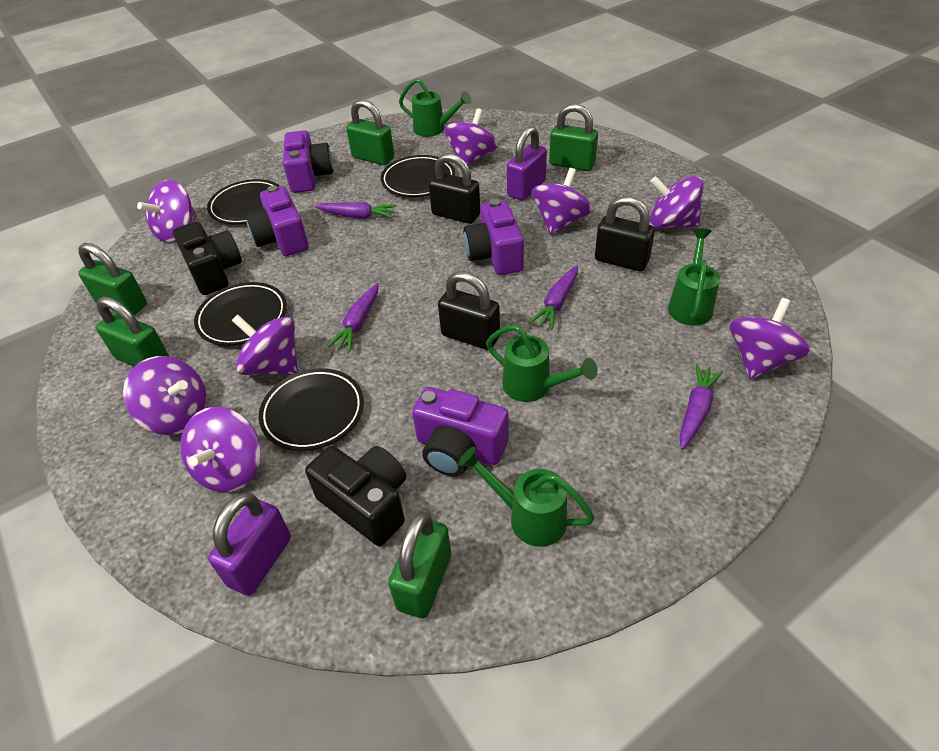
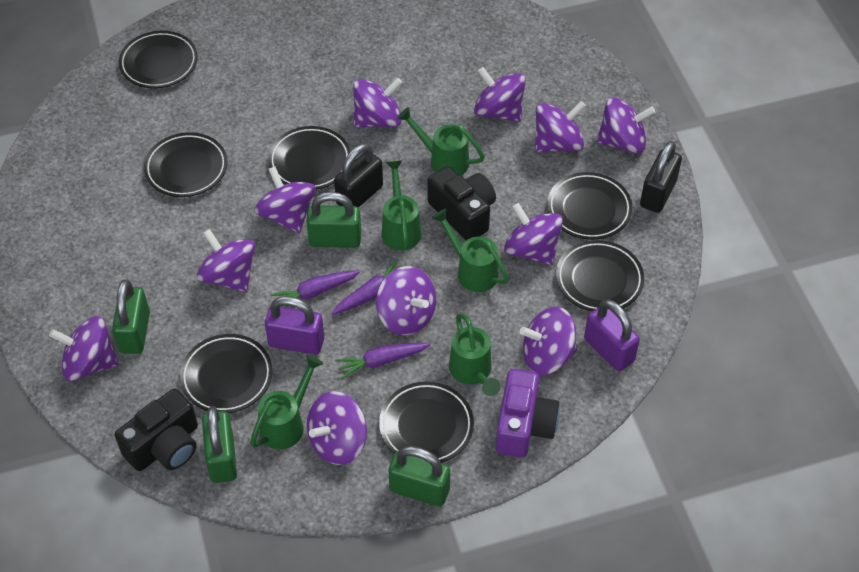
black padlock: 3 -> 2
black plate: 4 -> 7
green padlock: 5 -> 4
green watering can: 4 -> 5
purple camera: 4 -> 1
purple carrot: 4 -> 3
purple spinning top: 8 -> 11

